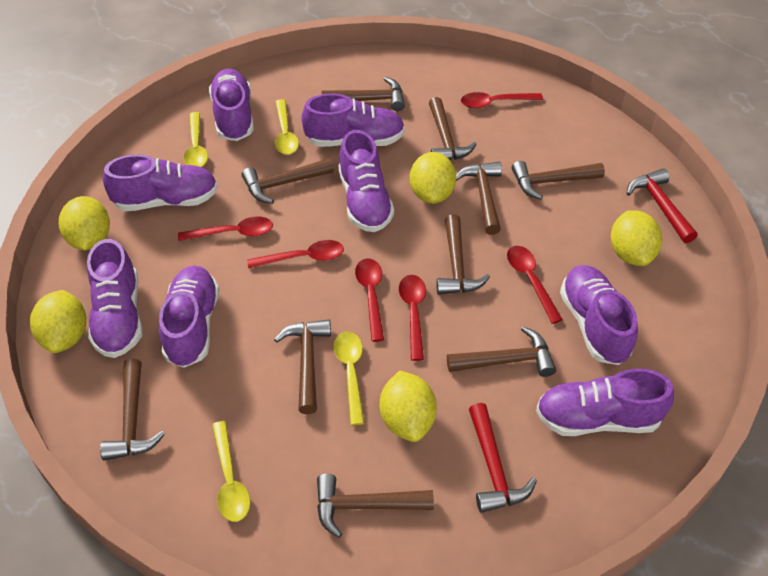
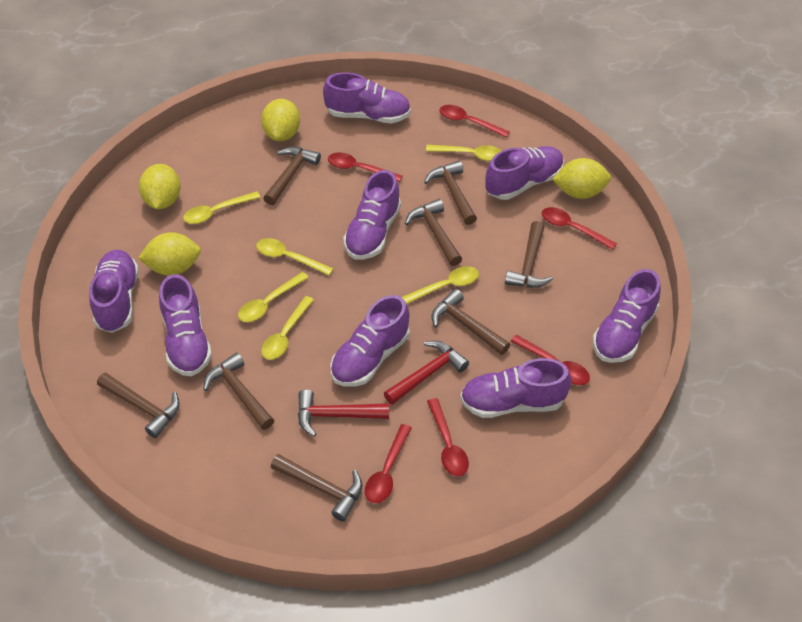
brown hammer: 10 -> 8
yellow lemon: 5 -> 4
yellow spoon: 4 -> 6

